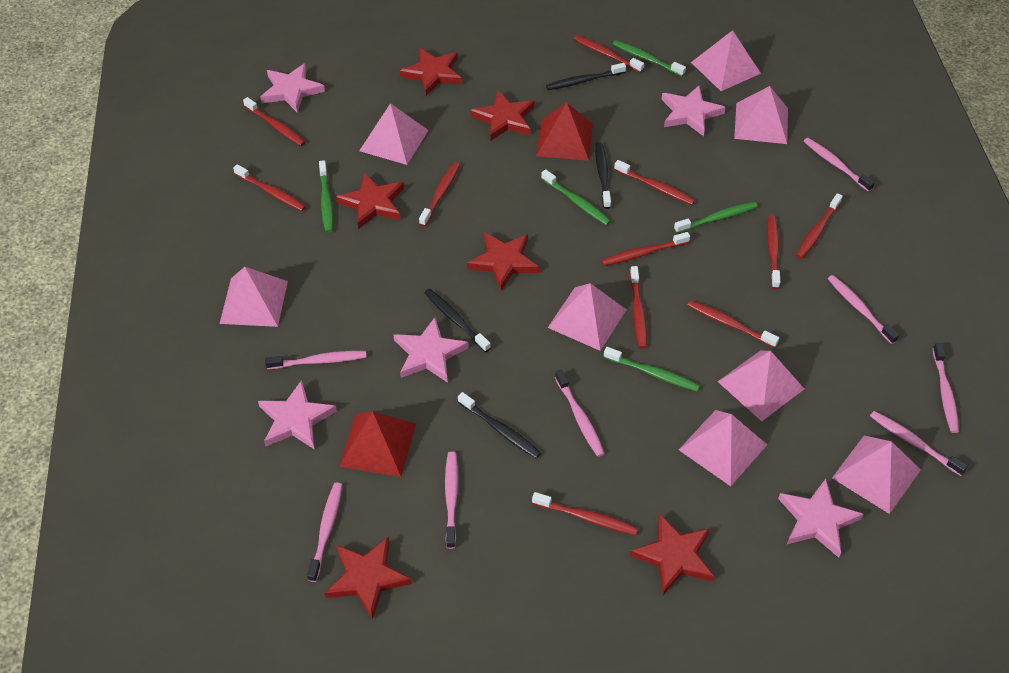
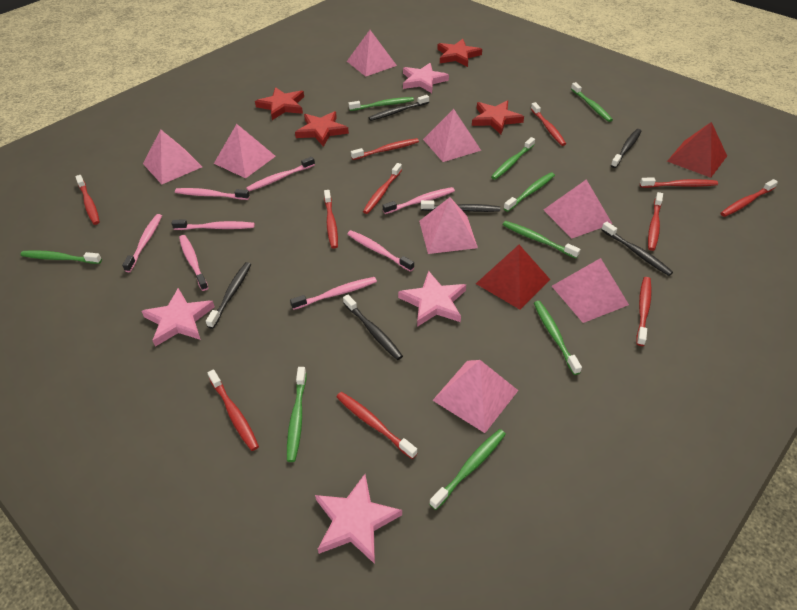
black toothbrush: 4 -> 6
green toothbrush: 5 -> 9
pink star: 5 -> 4
red star: 6 -> 4

